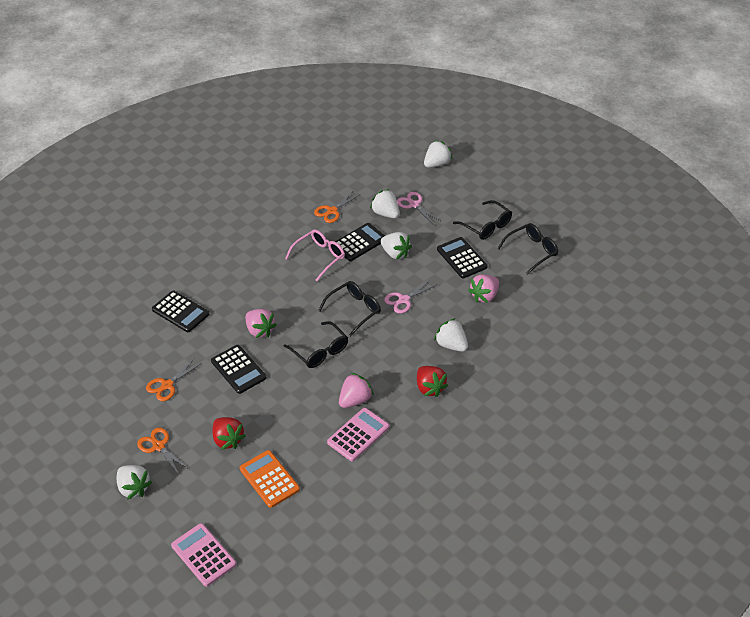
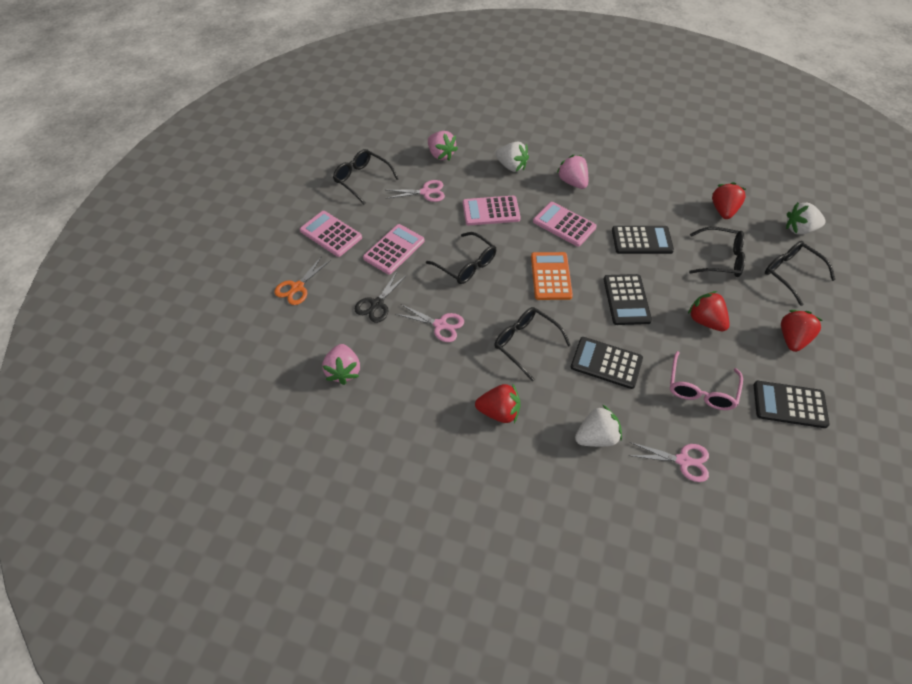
black glasses: 4 -> 5
black scissors: 0 -> 1
orange scissors: 3 -> 1
pink calculator: 2 -> 4
pink scissors: 2 -> 3
red strawberry: 2 -> 4
white strawberry: 5 -> 3

